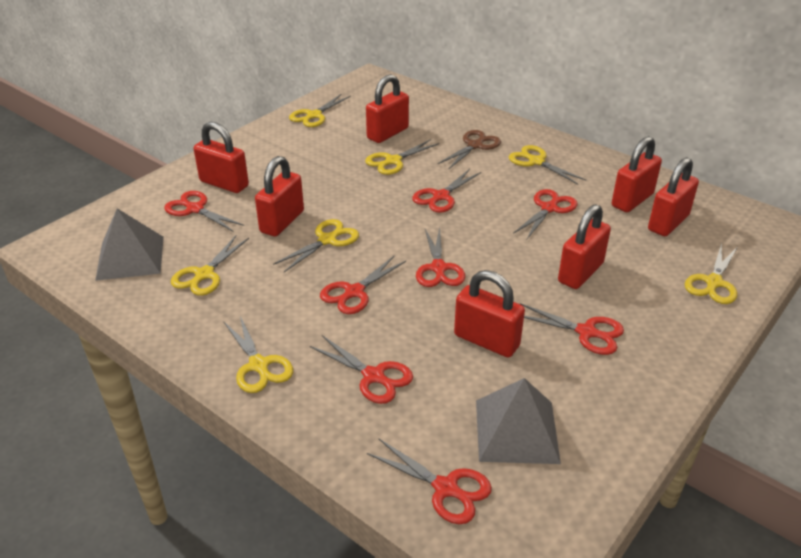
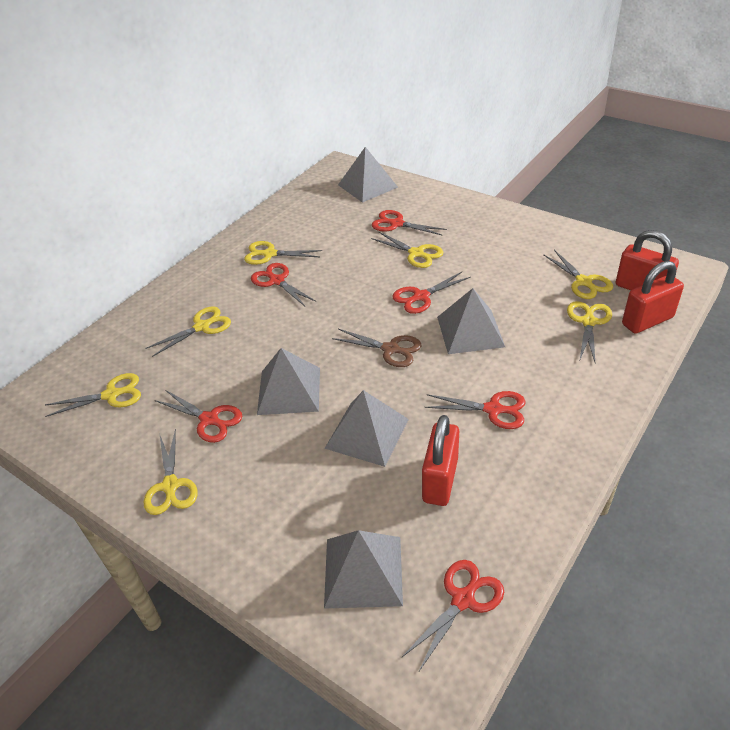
grey pyramid: 2 -> 5
red padlock: 7 -> 3
red scissors: 8 -> 6

